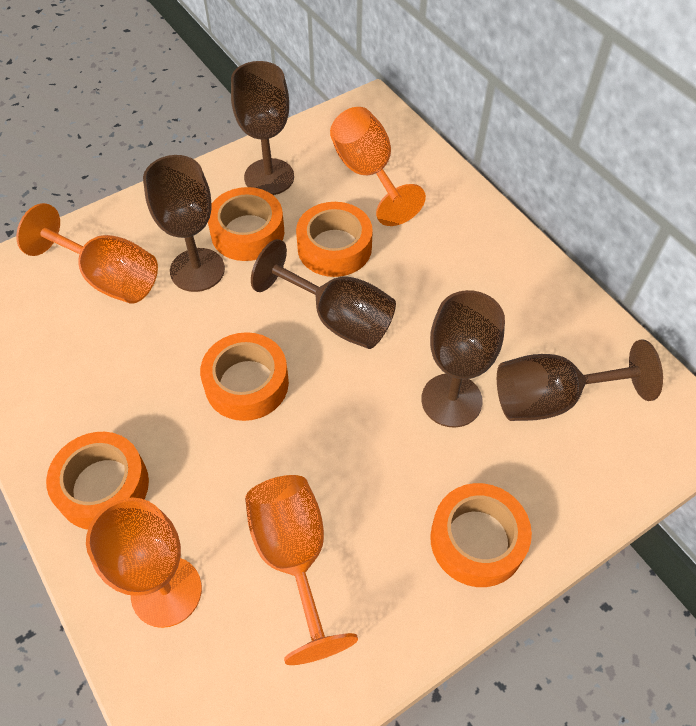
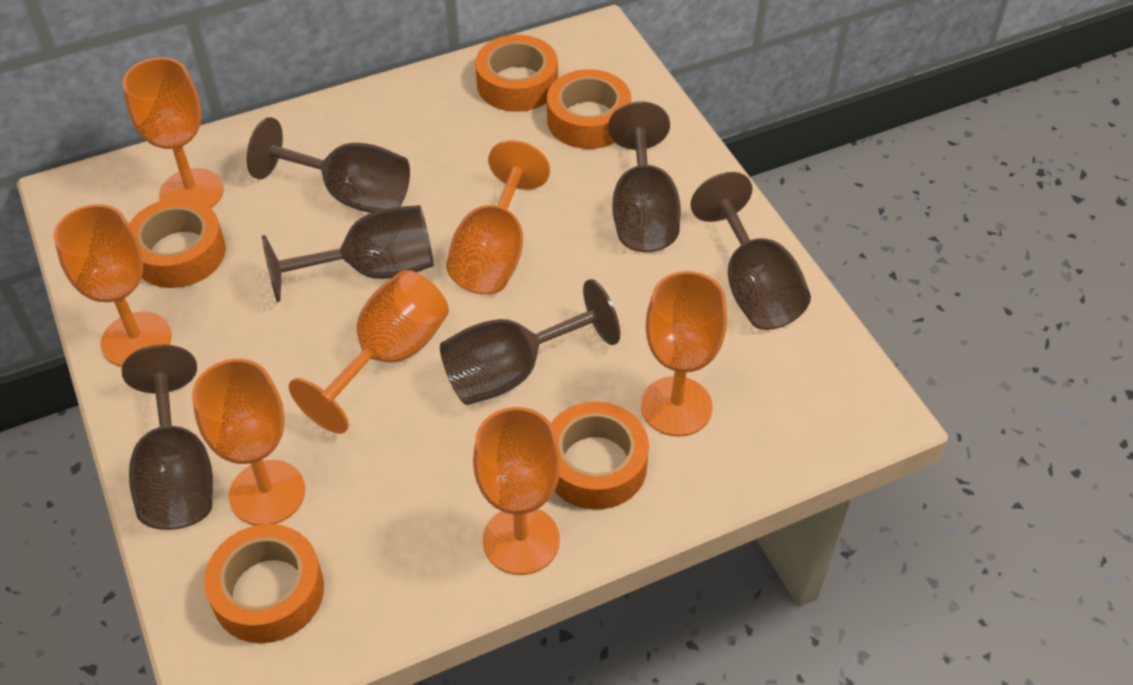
brown goblet: 5 -> 6
orange goblet: 4 -> 7

